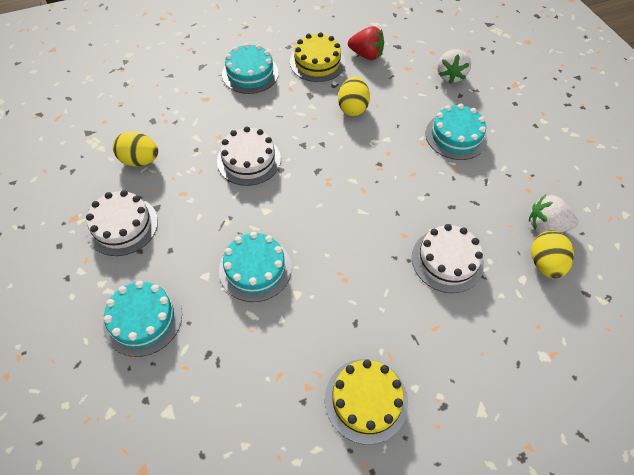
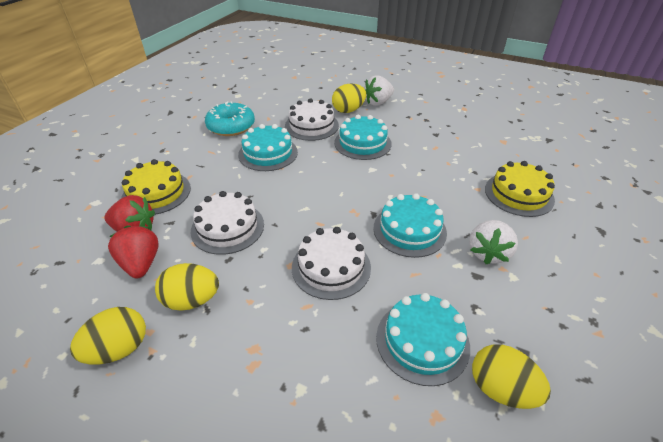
red strawberry: 1 -> 2
turquoise donut: 0 -> 1
yellow egg: 3 -> 4

